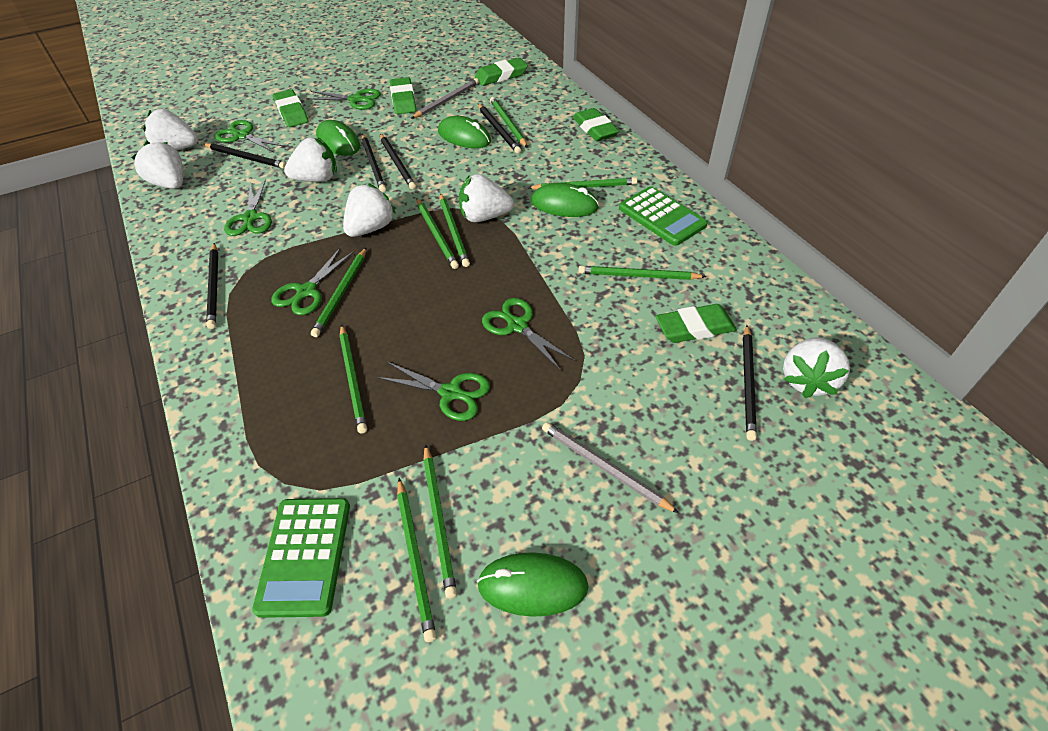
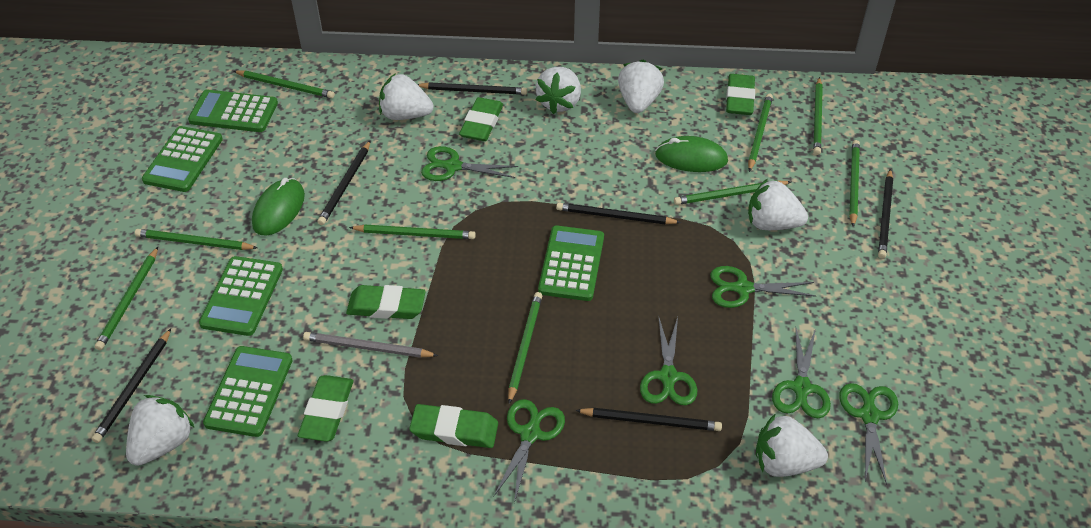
green calculator: 2 -> 5
green mouse: 4 -> 2
grey pencil: 2 -> 1

